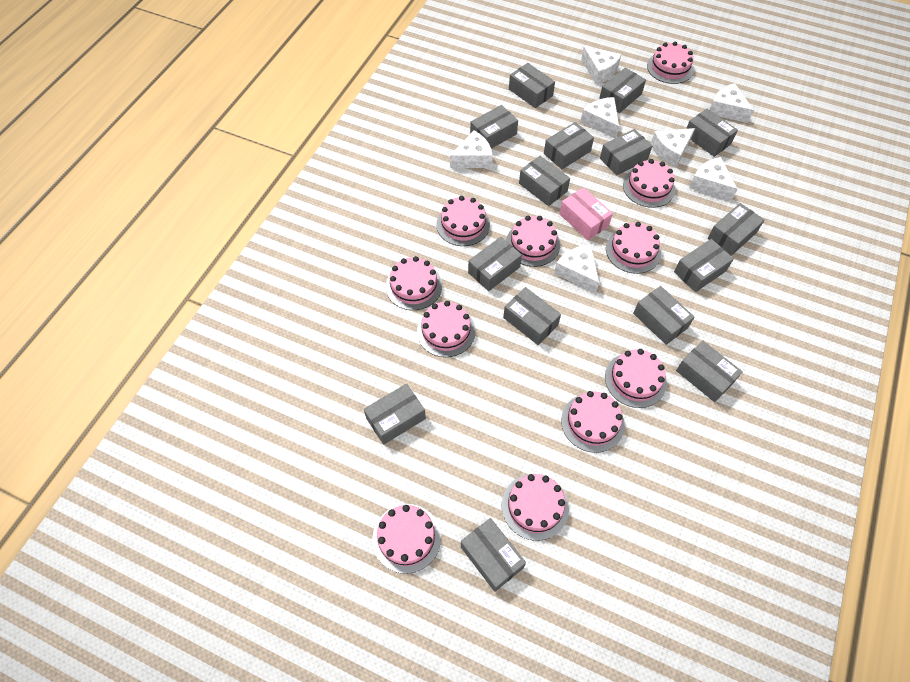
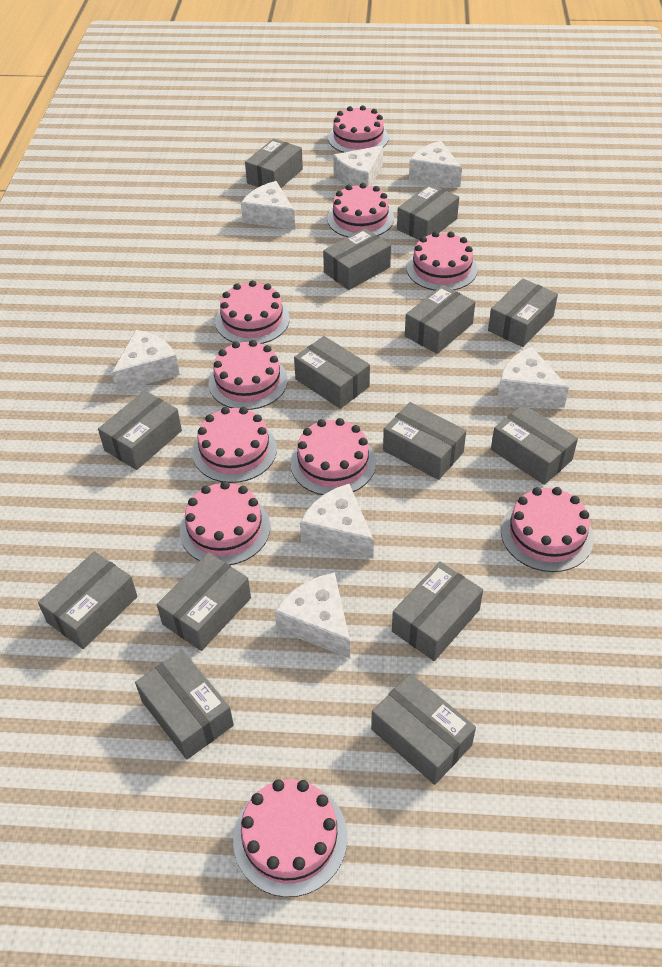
grey box: 15 -> 14
pink box: 1 -> 0
pink cake: 11 -> 10

